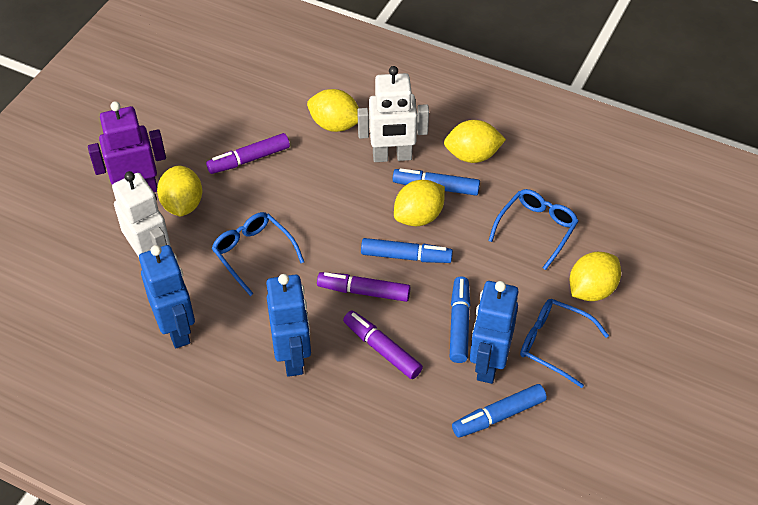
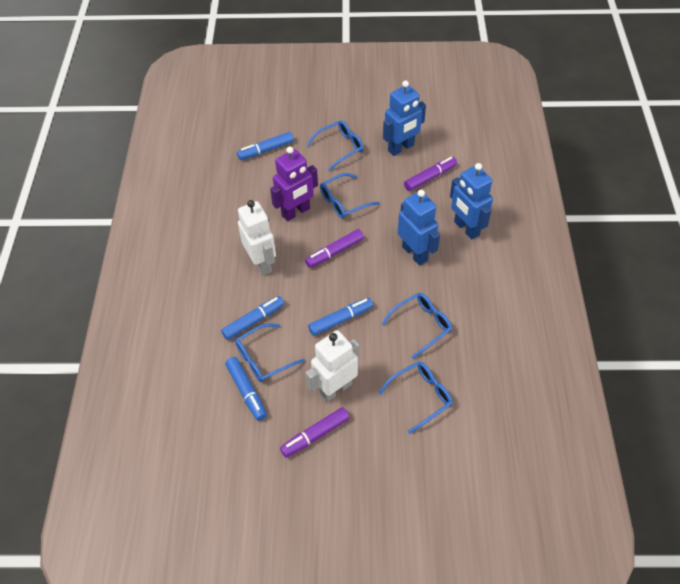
blue glasses: 3 -> 5
yellow lemon: 5 -> 0

